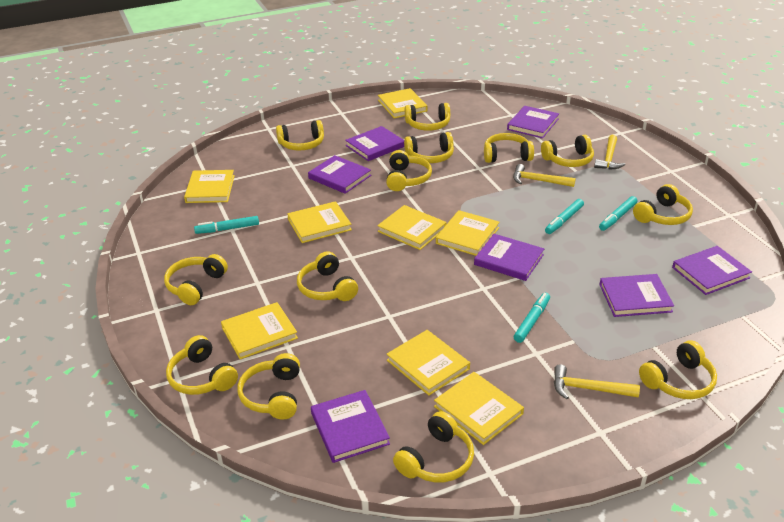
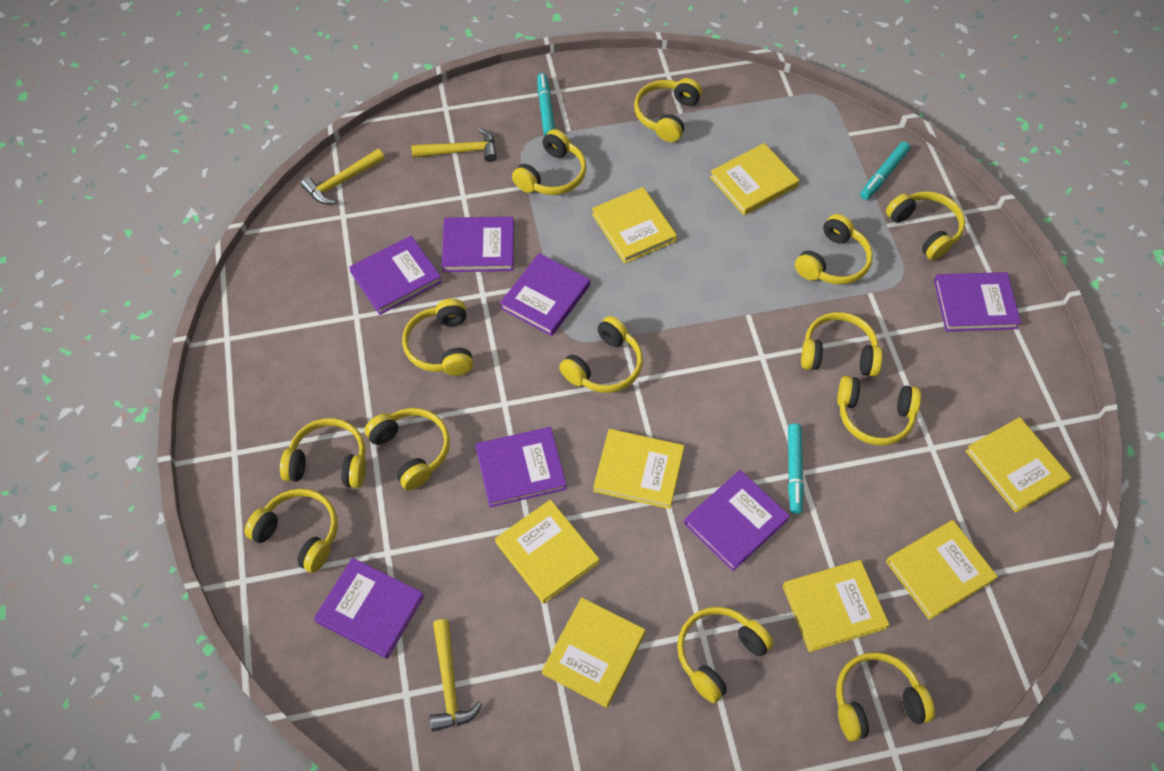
turquoise marker: 4 -> 3

